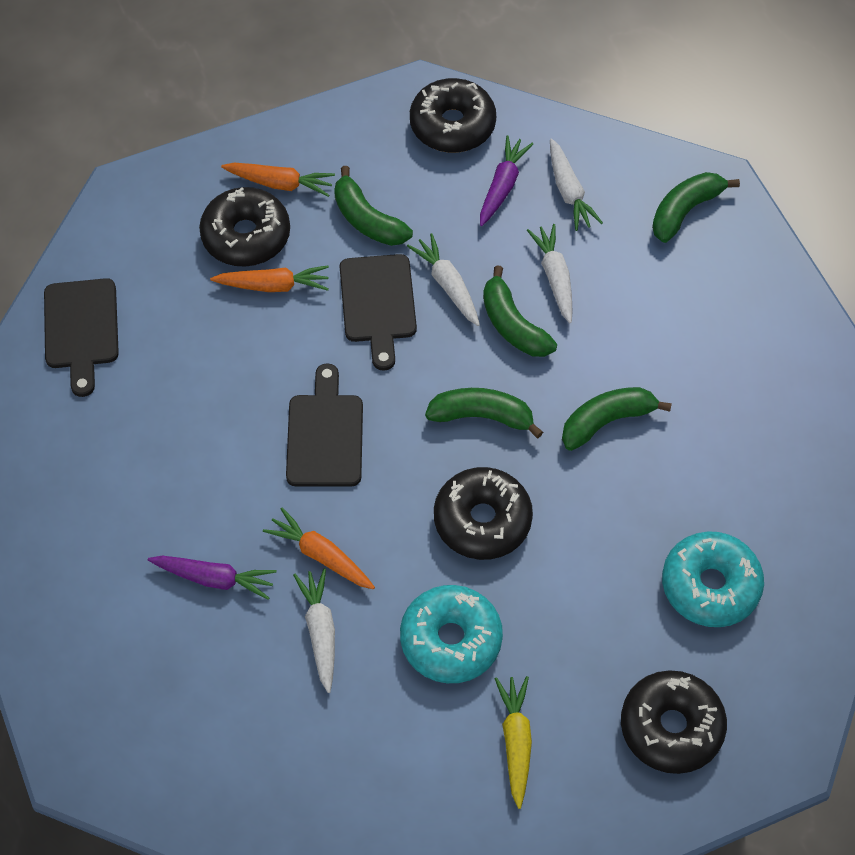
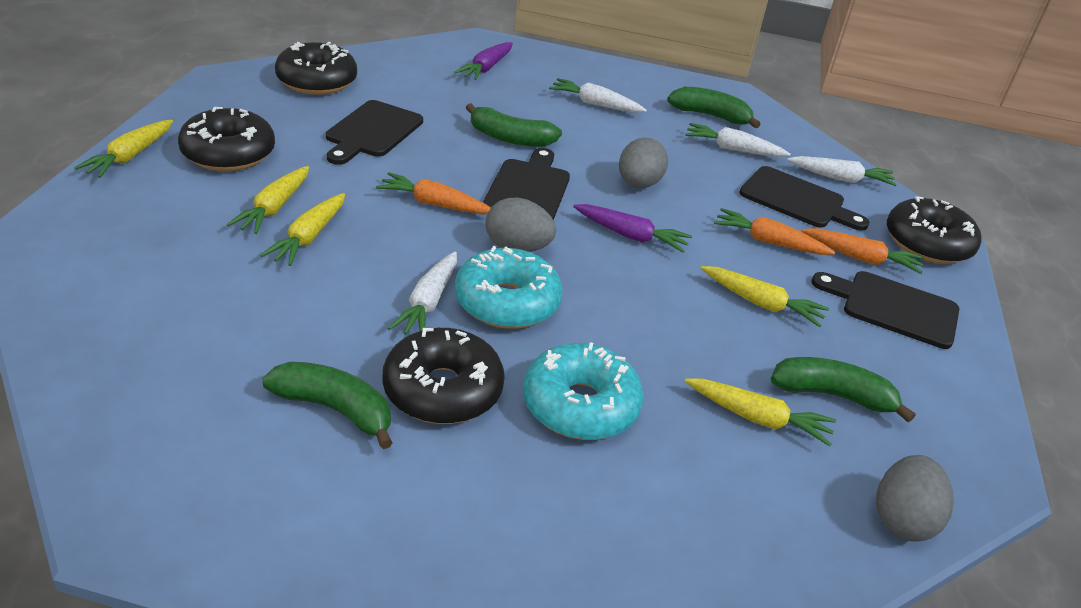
black cutting board: 3 -> 4
green banana: 5 -> 4
grey egg: 0 -> 3
yellow carrot: 1 -> 5

